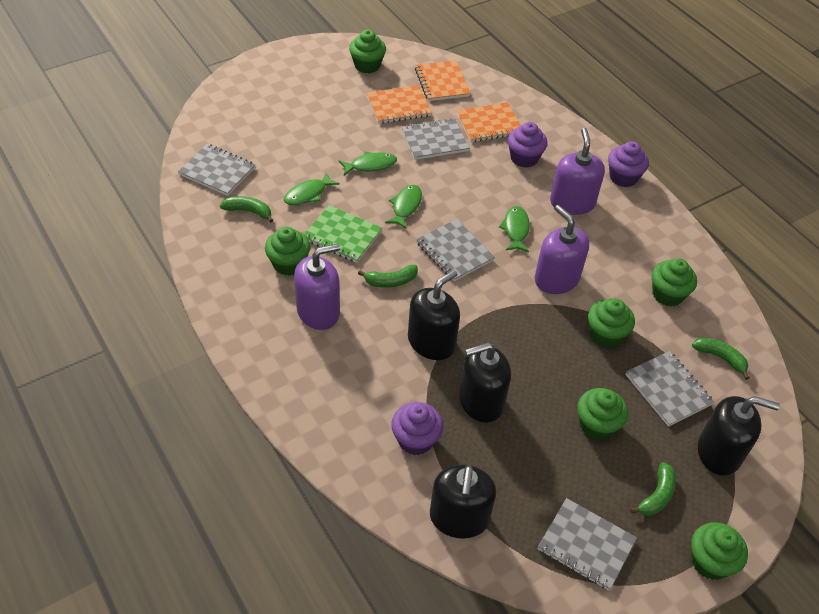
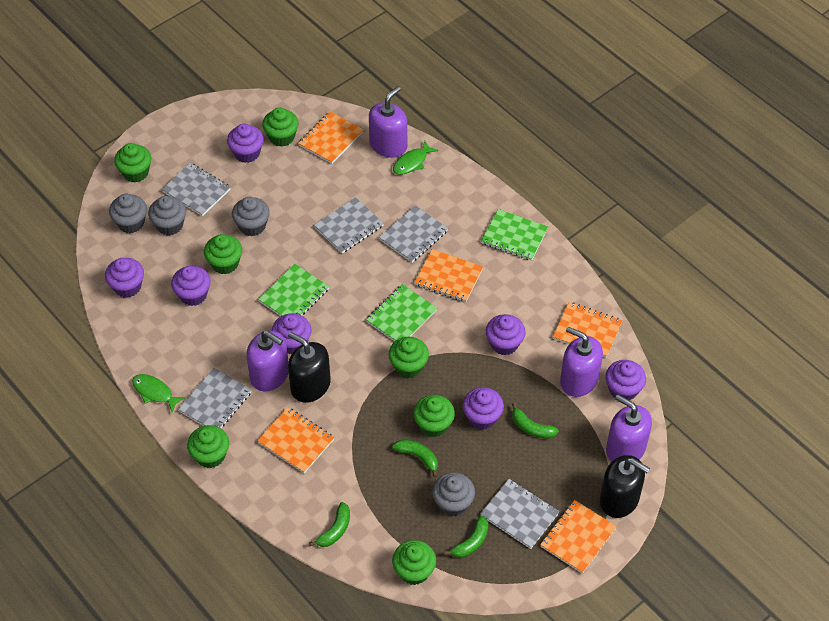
black soap dispenser: 4 -> 2
green cupcake: 6 -> 7
green fish: 4 -> 2
green notebook: 1 -> 3
grey cupcake: 0 -> 4
orange notebook: 3 -> 5
purple cupcake: 3 -> 7
purple soap dispenser: 3 -> 4

